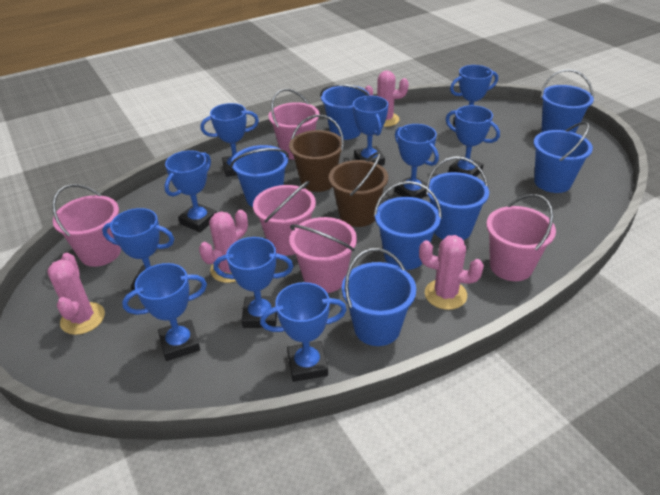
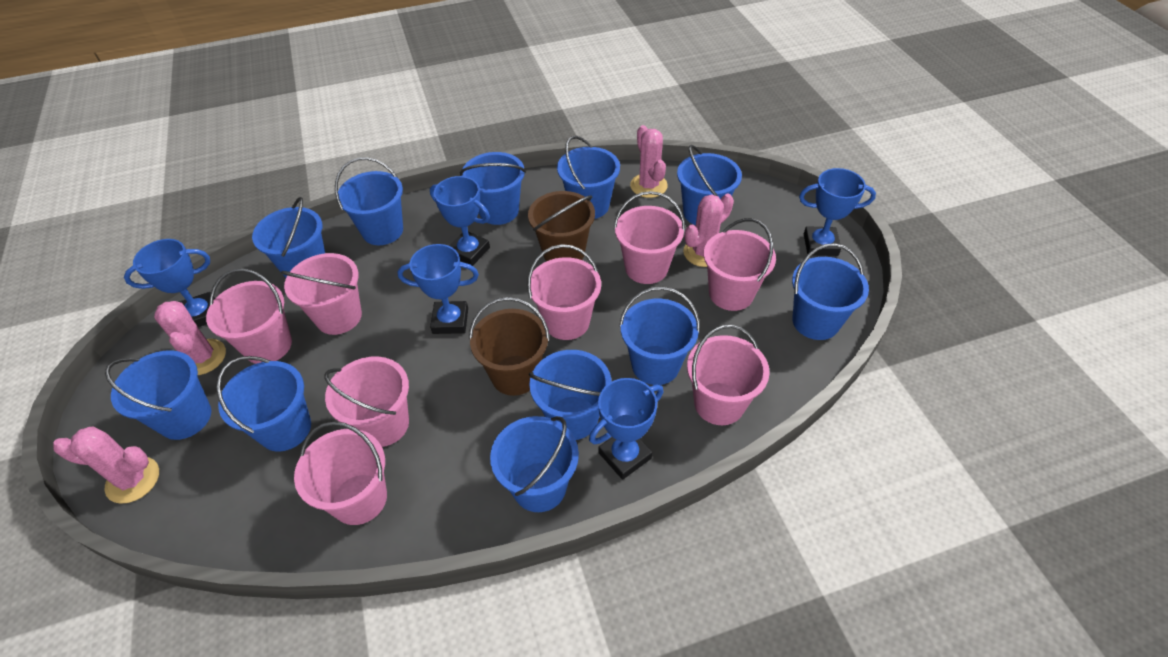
blue bucket: 7 -> 11
blue trophy: 10 -> 5
pink bucket: 5 -> 8

